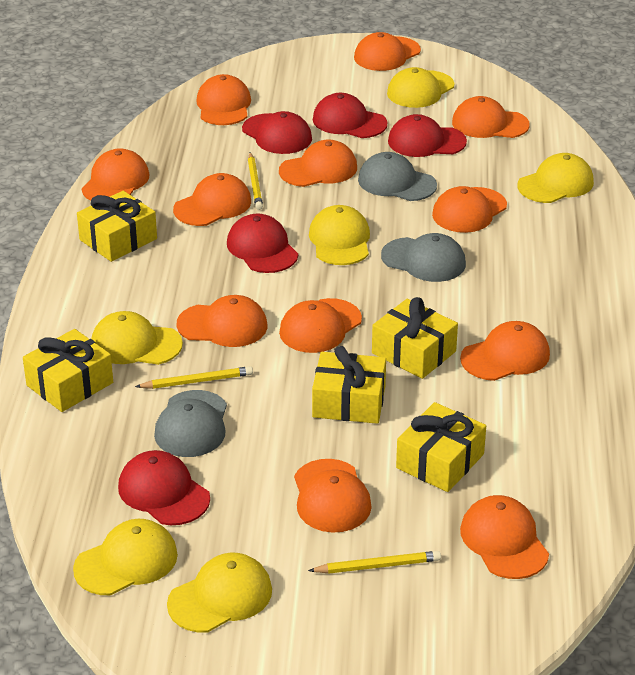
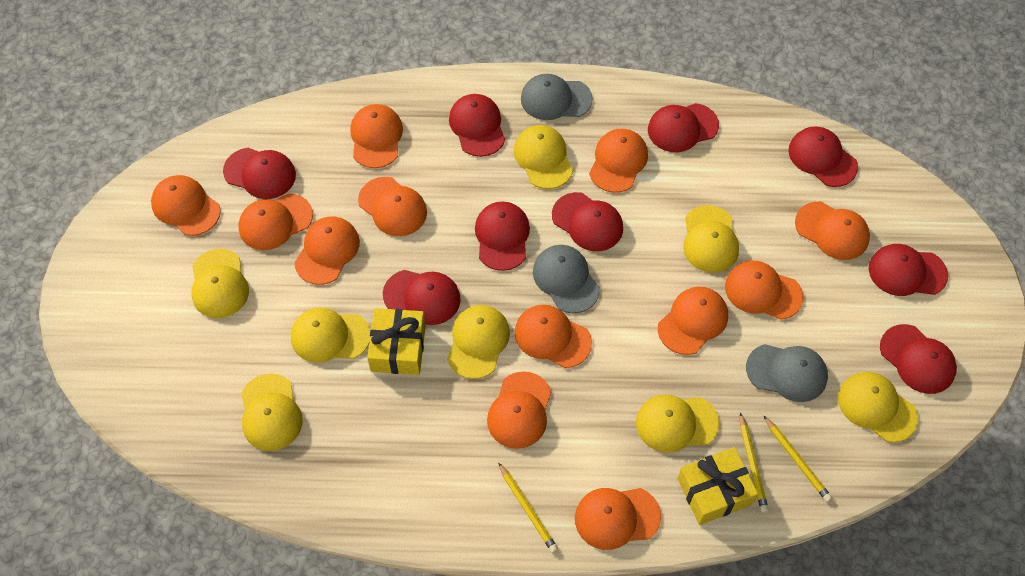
red cap: 5 -> 9
yellow cap: 6 -> 8
yellow gift: 5 -> 2

